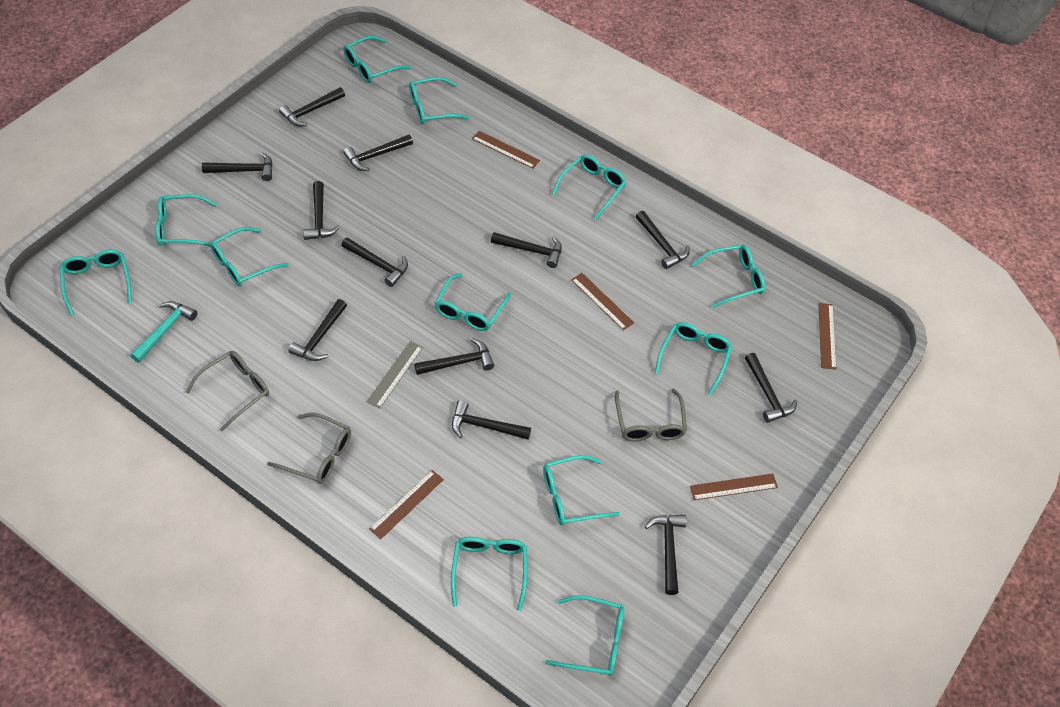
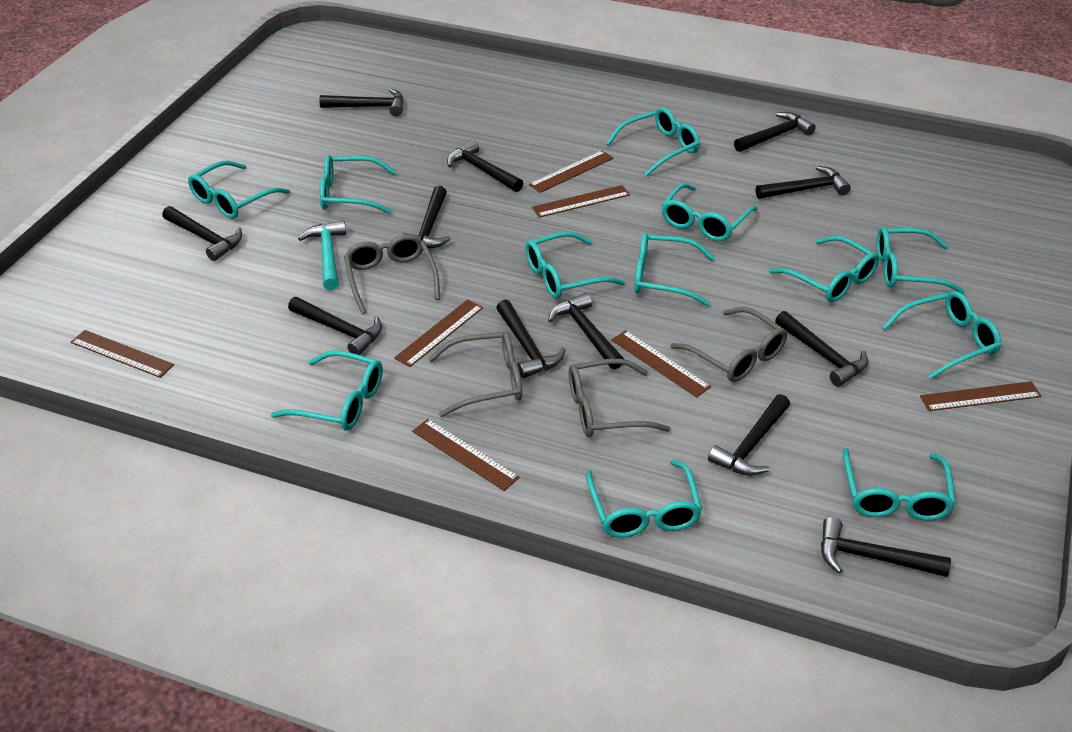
brown ruler: 5 -> 7
grey glasses: 3 -> 4
grey ruler: 1 -> 0

